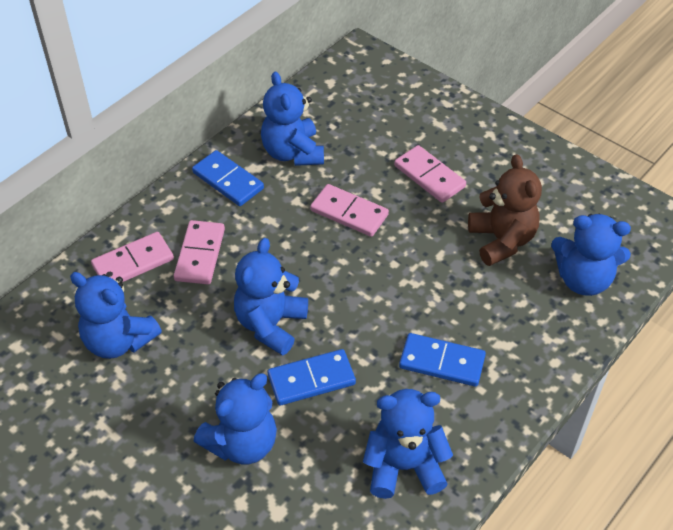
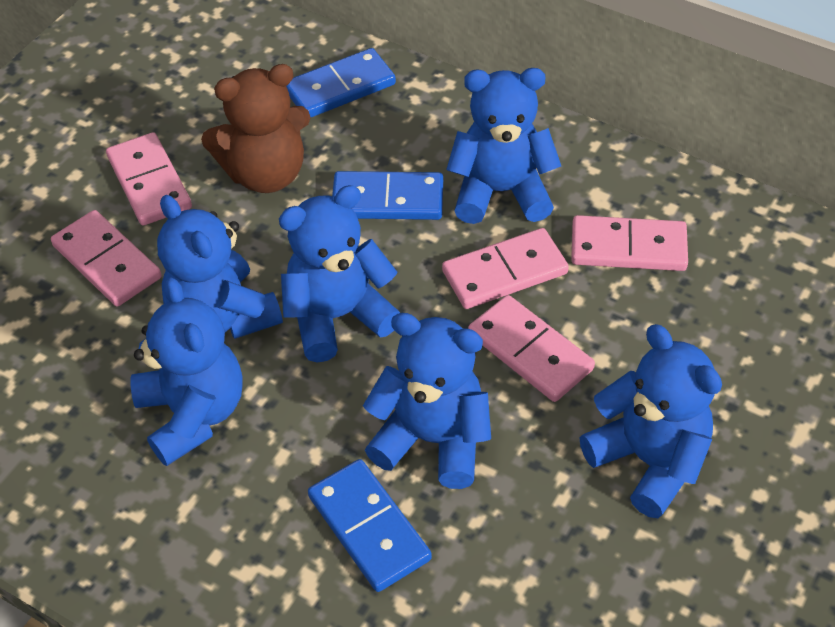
pink domino: 4 -> 5

